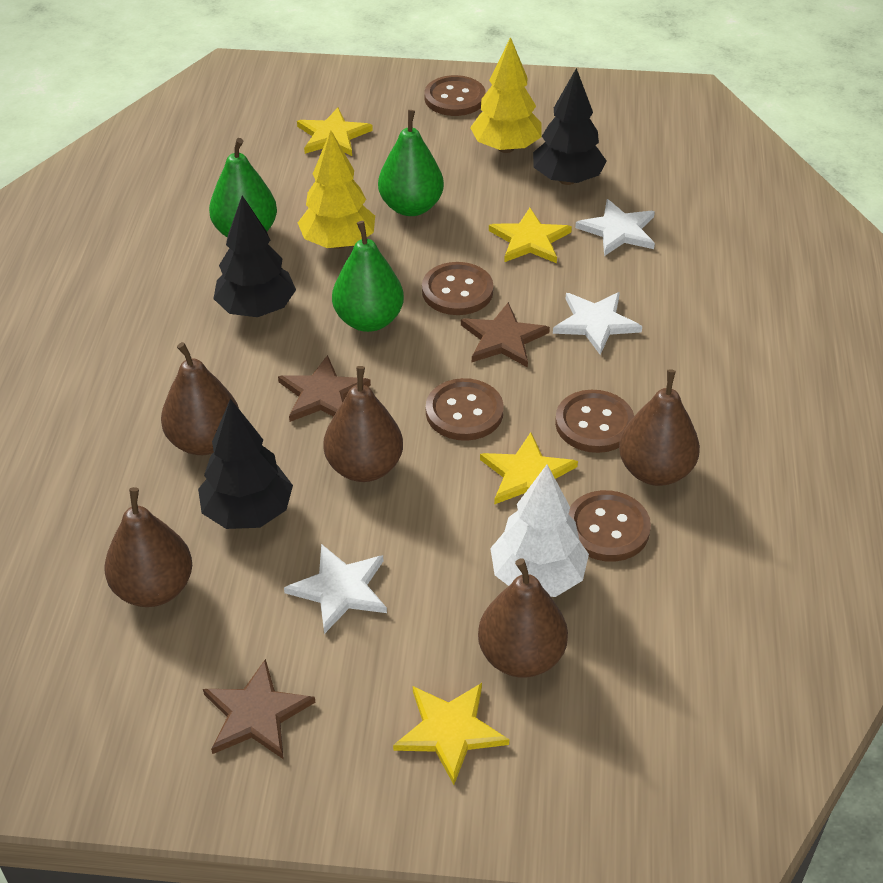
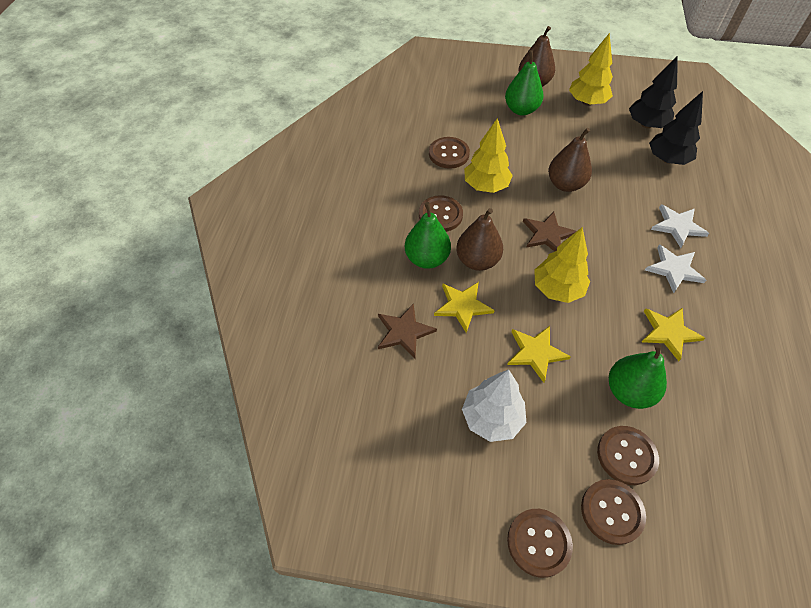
black tree: 3 -> 2
brown pear: 5 -> 3
brown star: 3 -> 2
white star: 3 -> 2
yellow star: 4 -> 3
yellow tree: 2 -> 3

